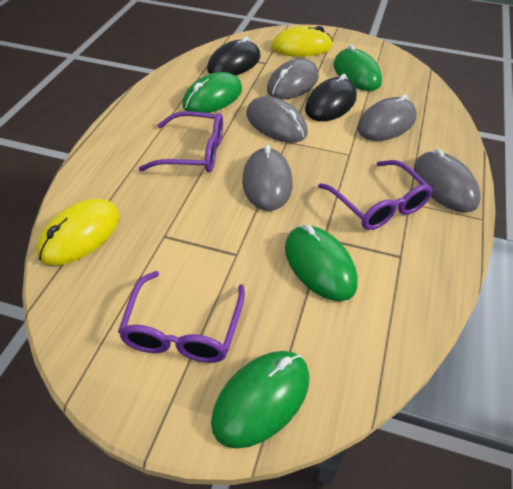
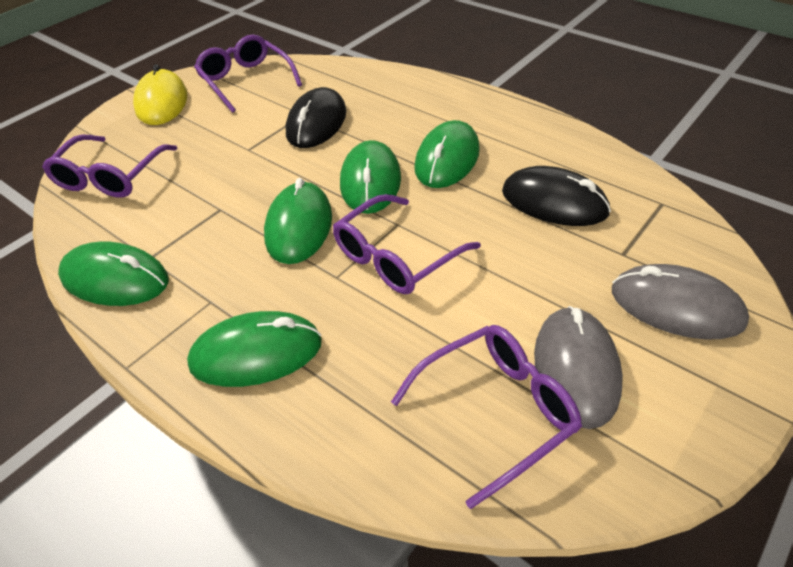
green mouse: 4 -> 5
grey mouse: 5 -> 2
purple glasses: 3 -> 4
yellow mouse: 2 -> 1

